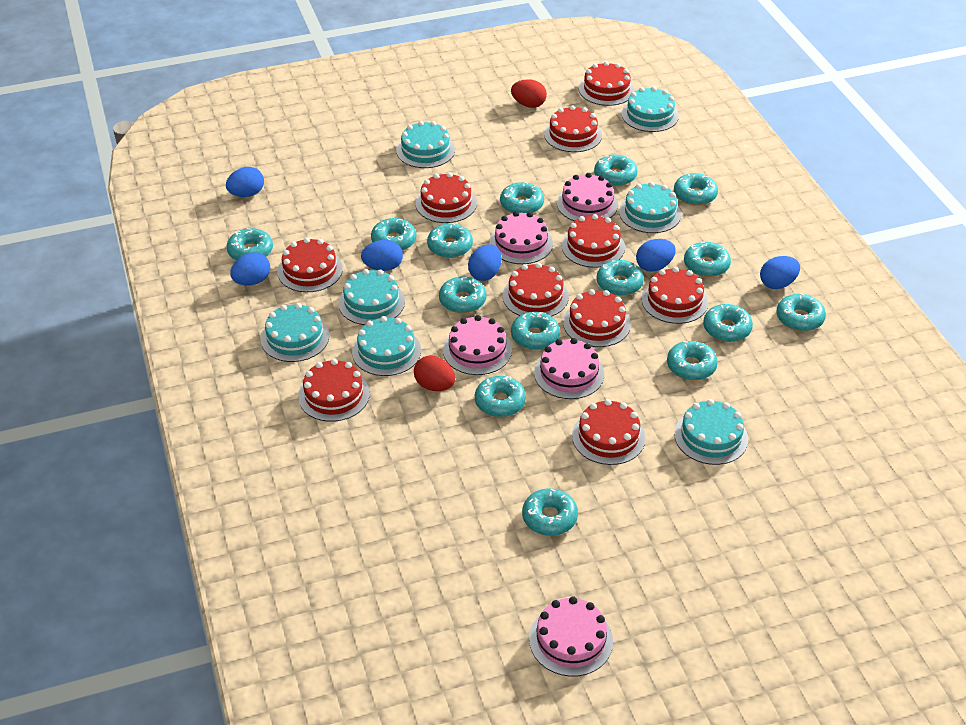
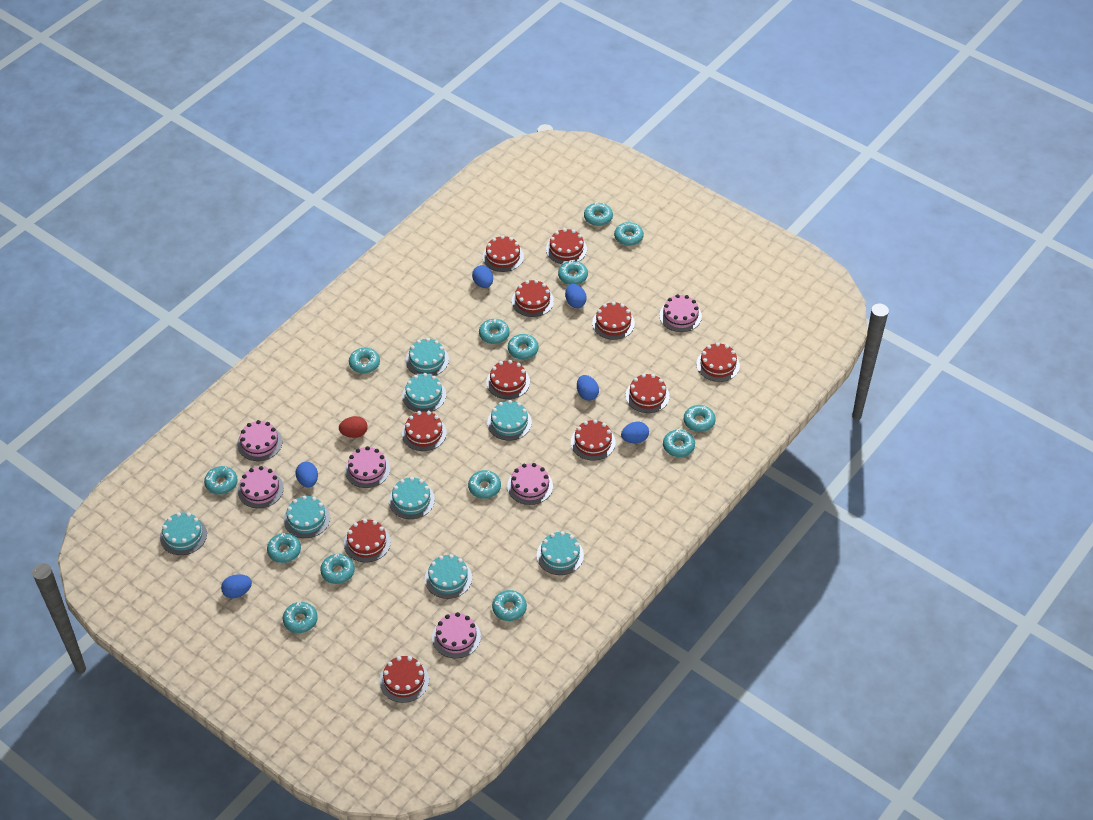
pink cake: 5 -> 6
red cake: 10 -> 11
red egg: 2 -> 1
turquoise cake: 7 -> 8
turquoise donut: 15 -> 14

